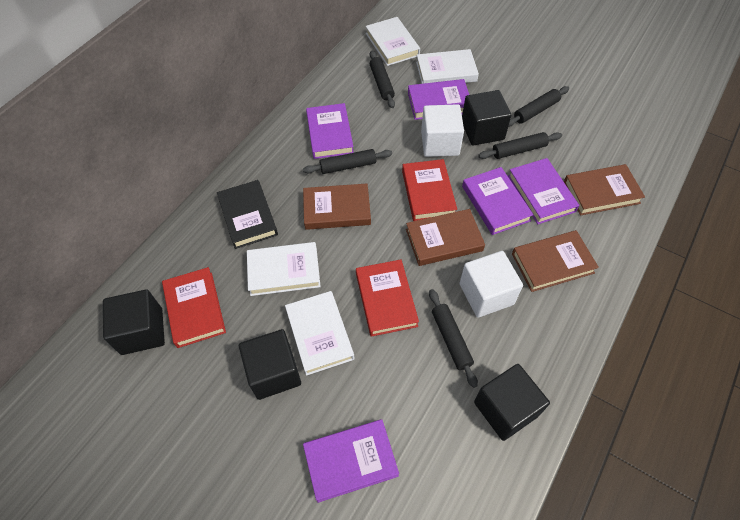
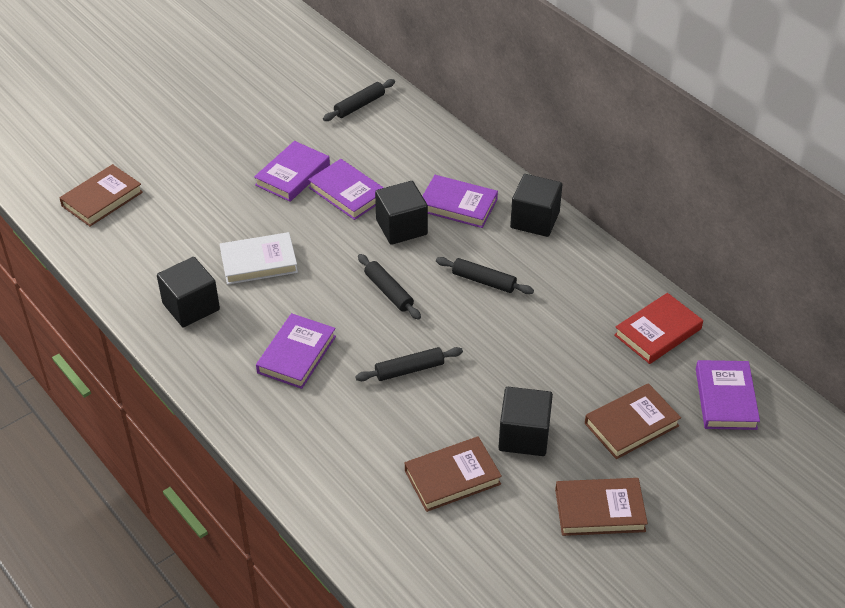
black book: 1 -> 0
black rolling pin: 5 -> 4
red book: 3 -> 1
white book: 4 -> 1
white cube: 2 -> 0

